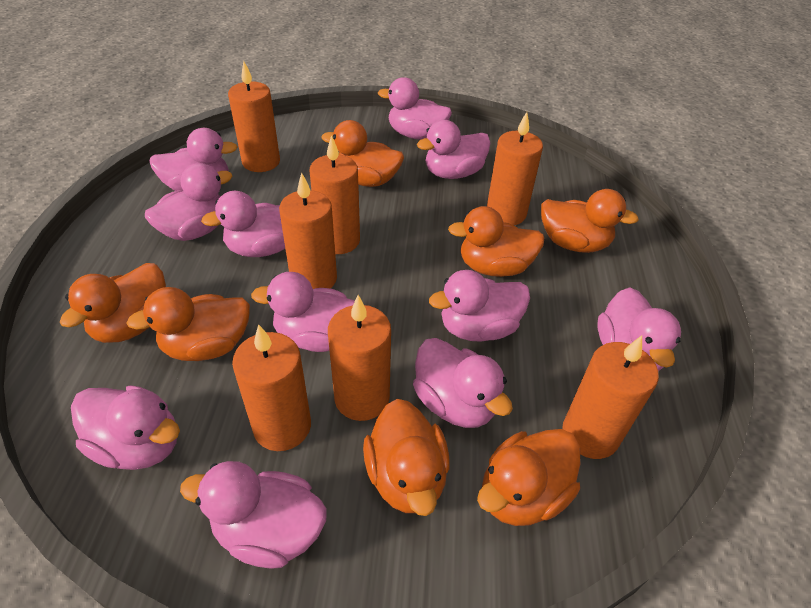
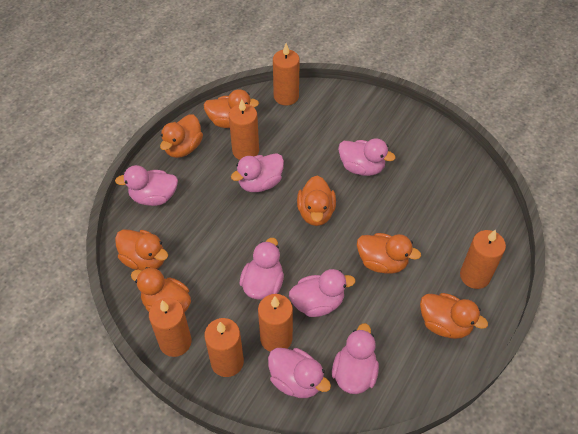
orange candle: 7 -> 6
pink duck: 11 -> 7

